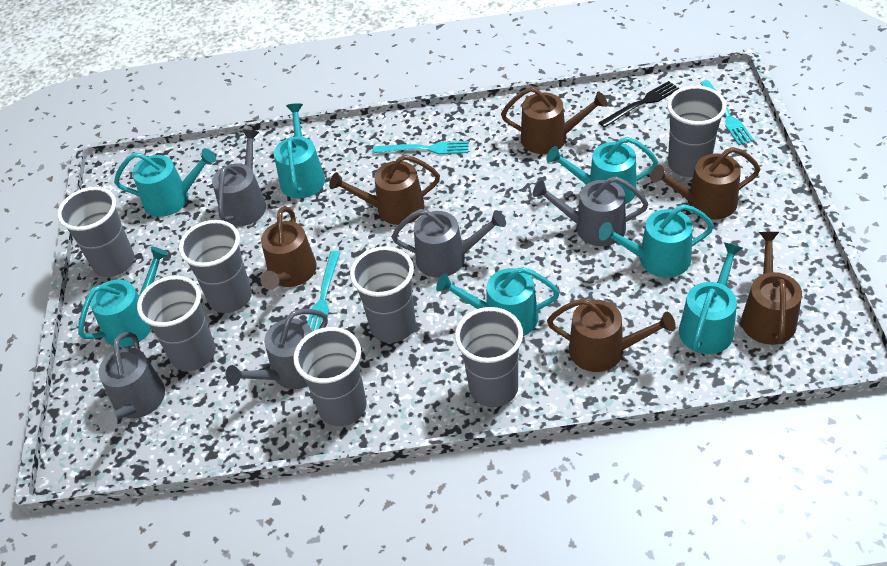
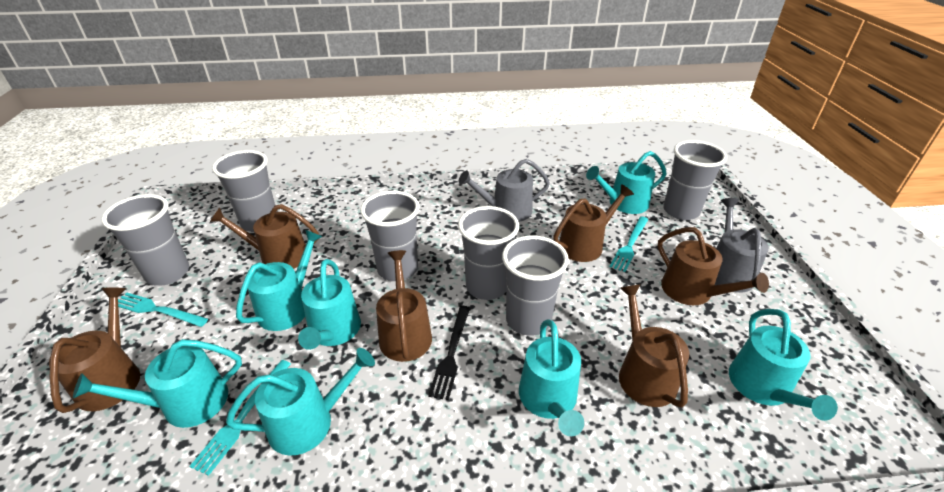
grey cup: 7 -> 6
grey watering can: 5 -> 2

